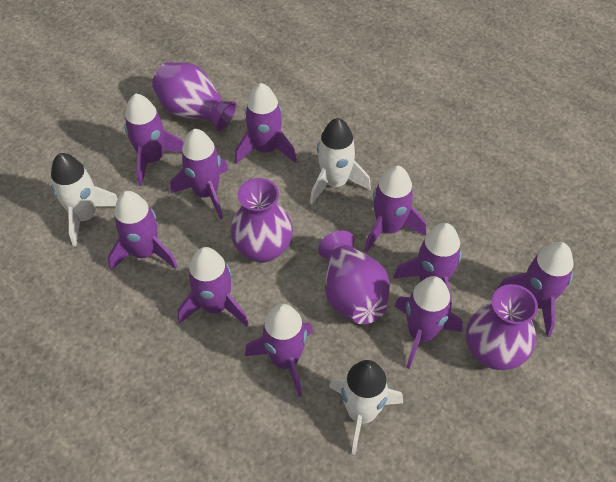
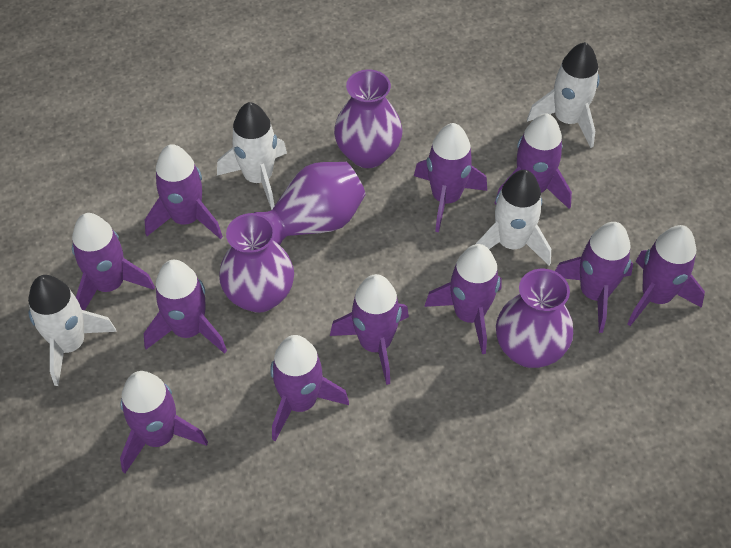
purple rocket: 10 -> 11
white rocket: 3 -> 4

